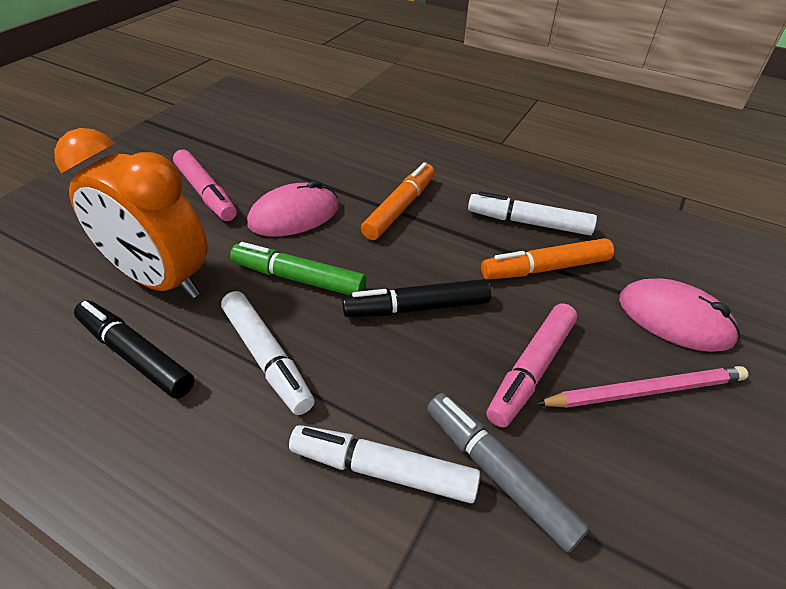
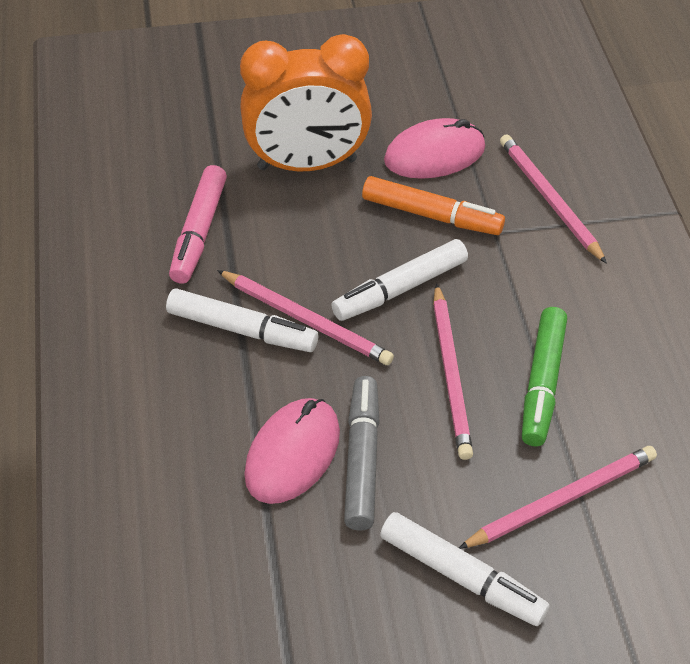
black marker: 2 -> 0
orange marker: 2 -> 1
pink marker: 2 -> 1
pink pencil: 1 -> 4

